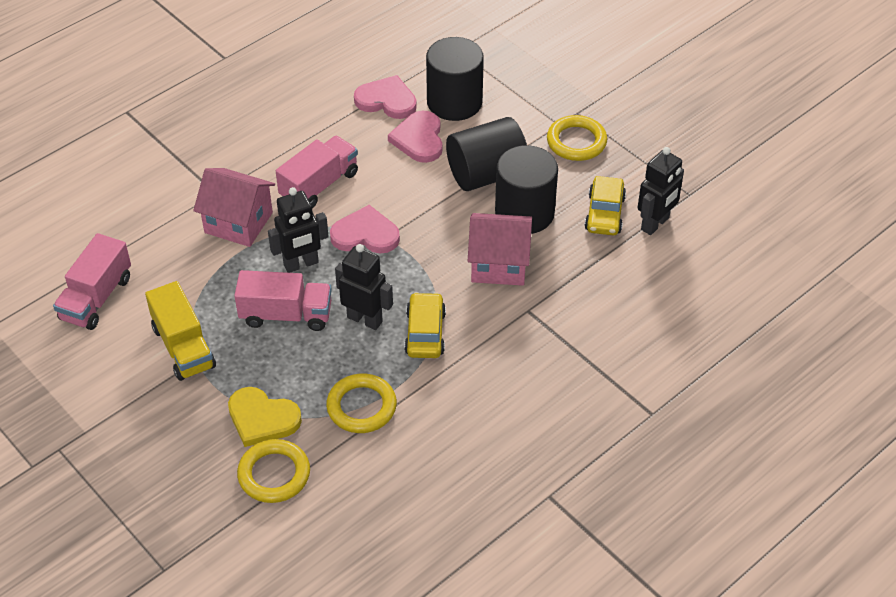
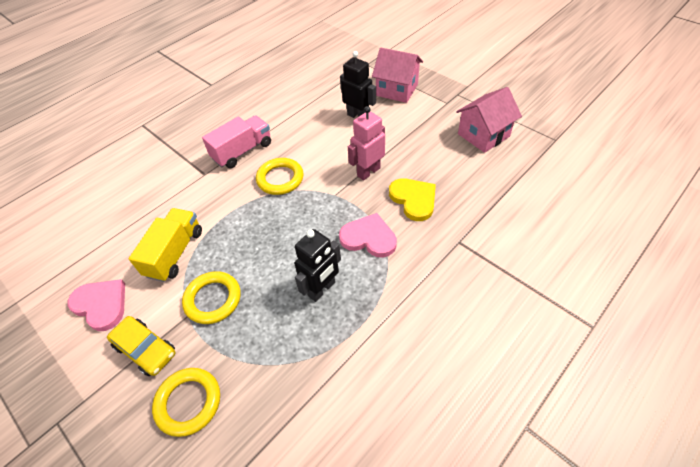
black cylinder: 3 -> 0
black robot: 3 -> 2
pink heart: 3 -> 2
pink robot: 0 -> 1
pink truck: 3 -> 1
yellow car: 2 -> 1

